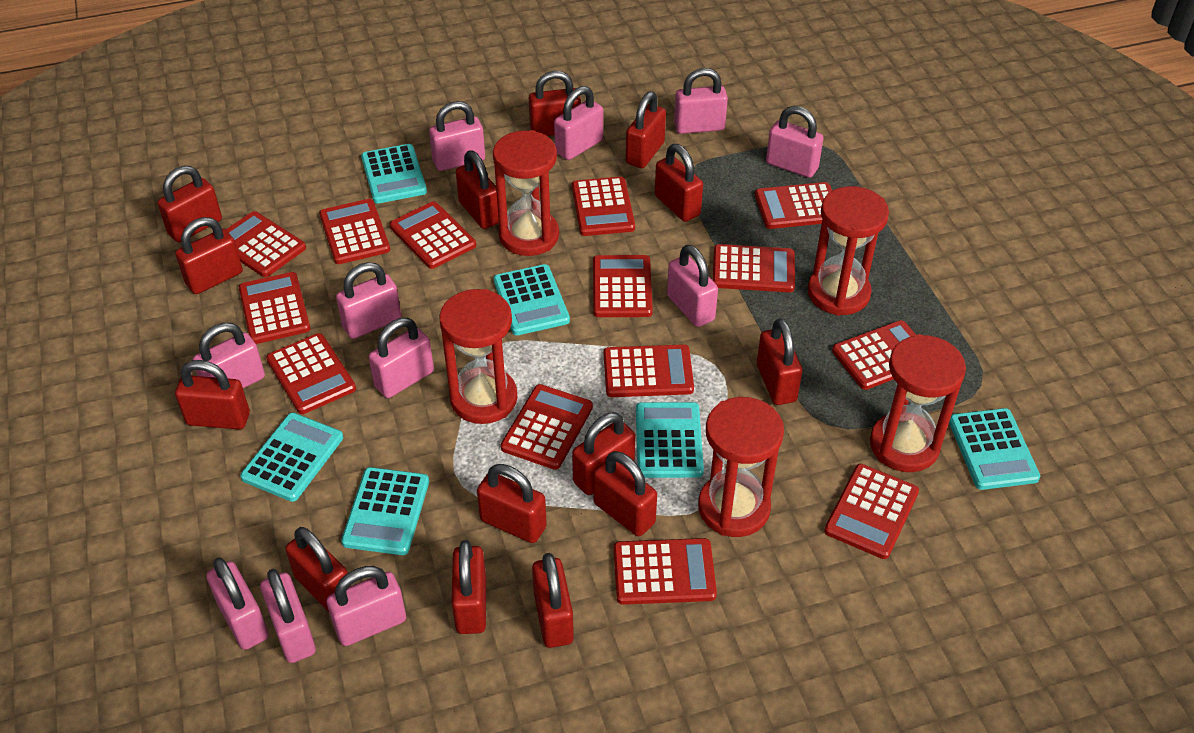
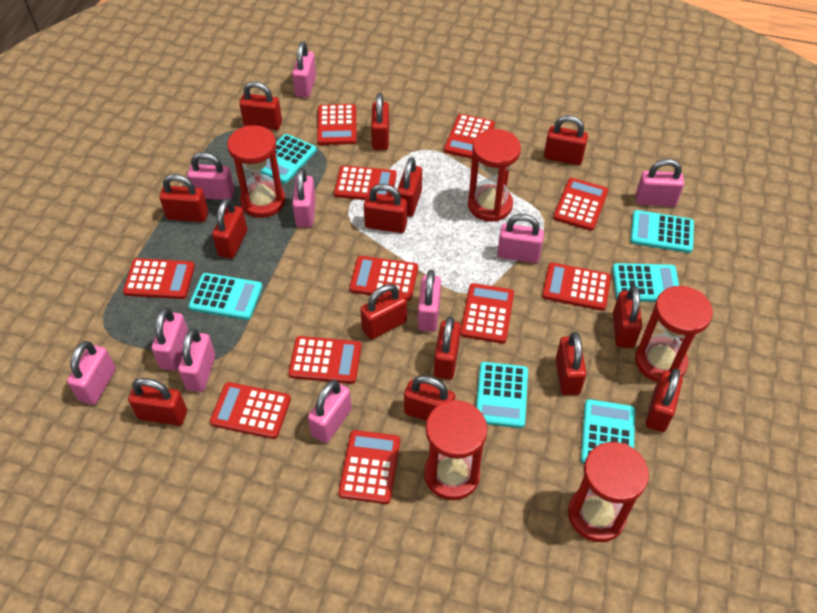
pink padlock: 11 -> 10
red calculator: 14 -> 11

